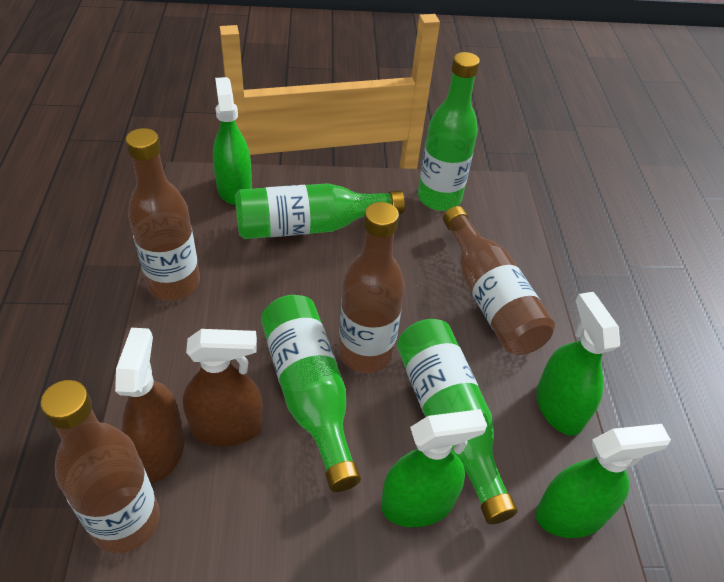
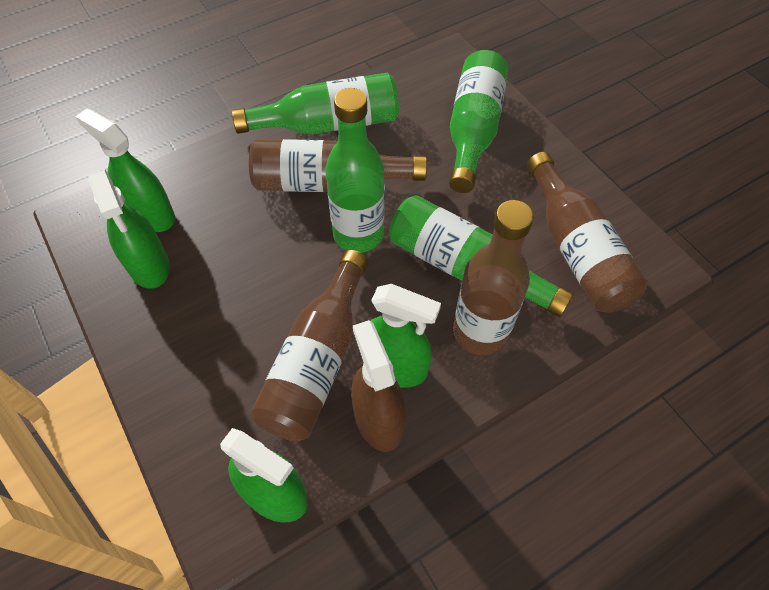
brown spray bottle: 2 -> 1

